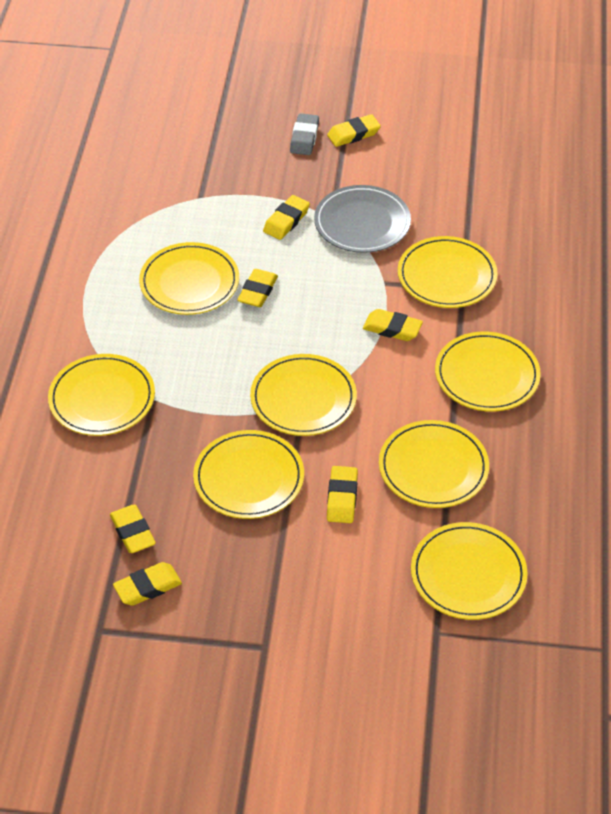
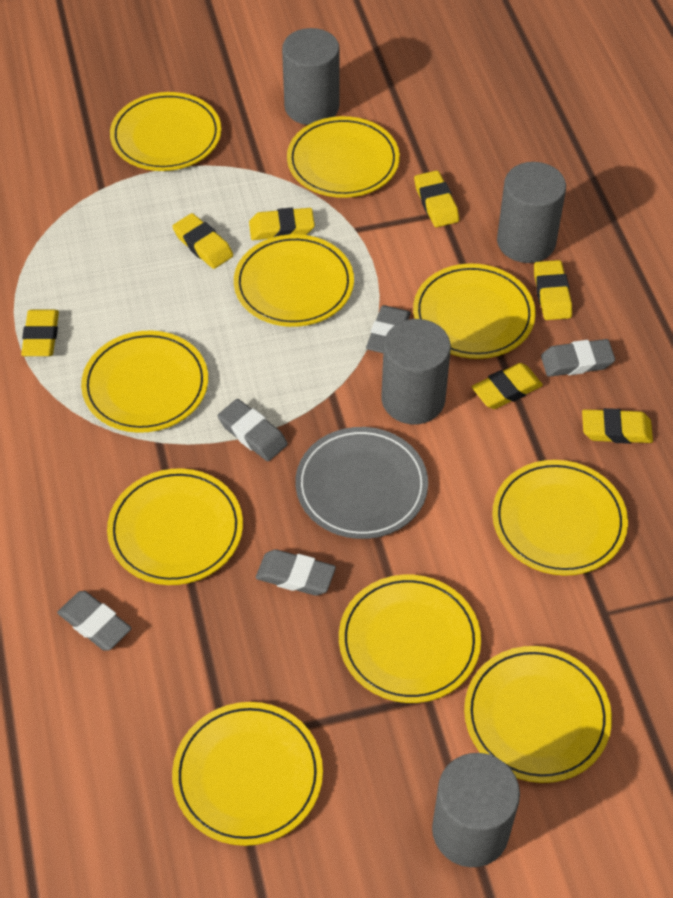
grey cylinder: 0 -> 4
grey eraser: 1 -> 5
yellow plate: 8 -> 10

